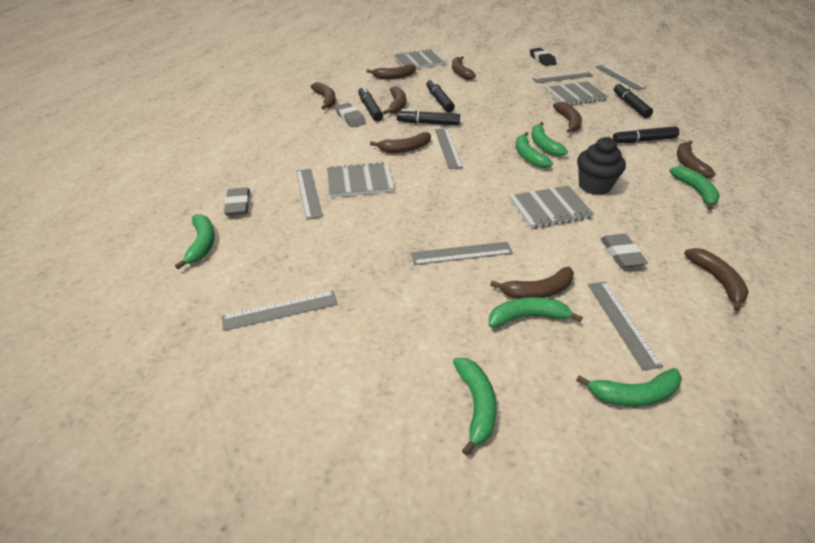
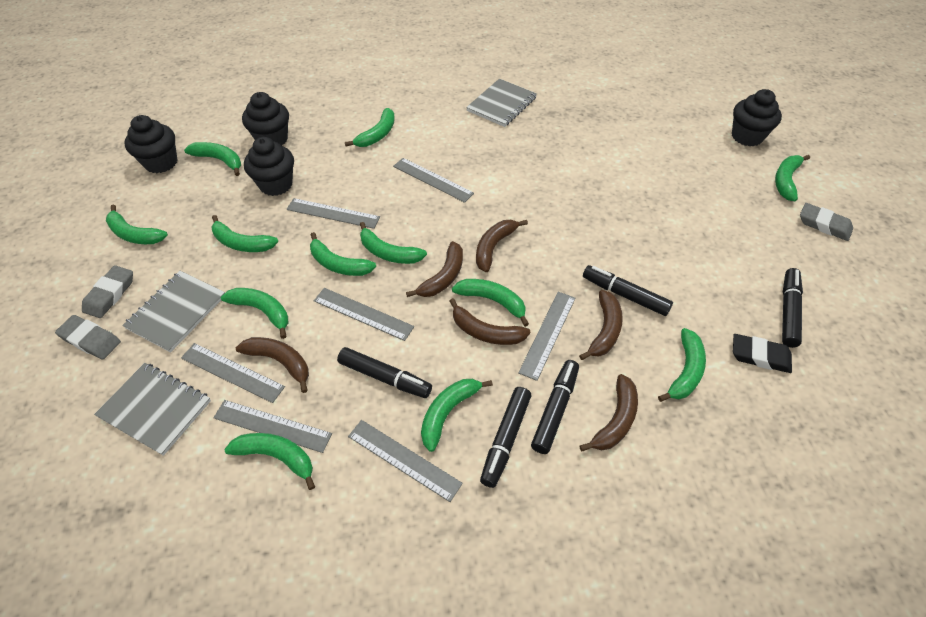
black cupcake: 1 -> 4
brown banana: 9 -> 6
green banana: 7 -> 12
grey notebook: 4 -> 3

